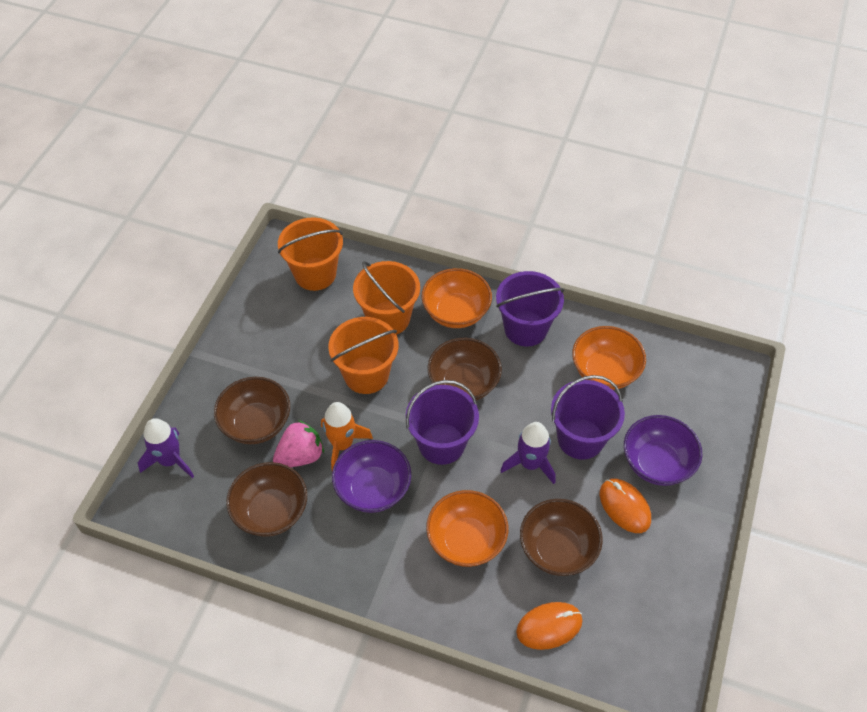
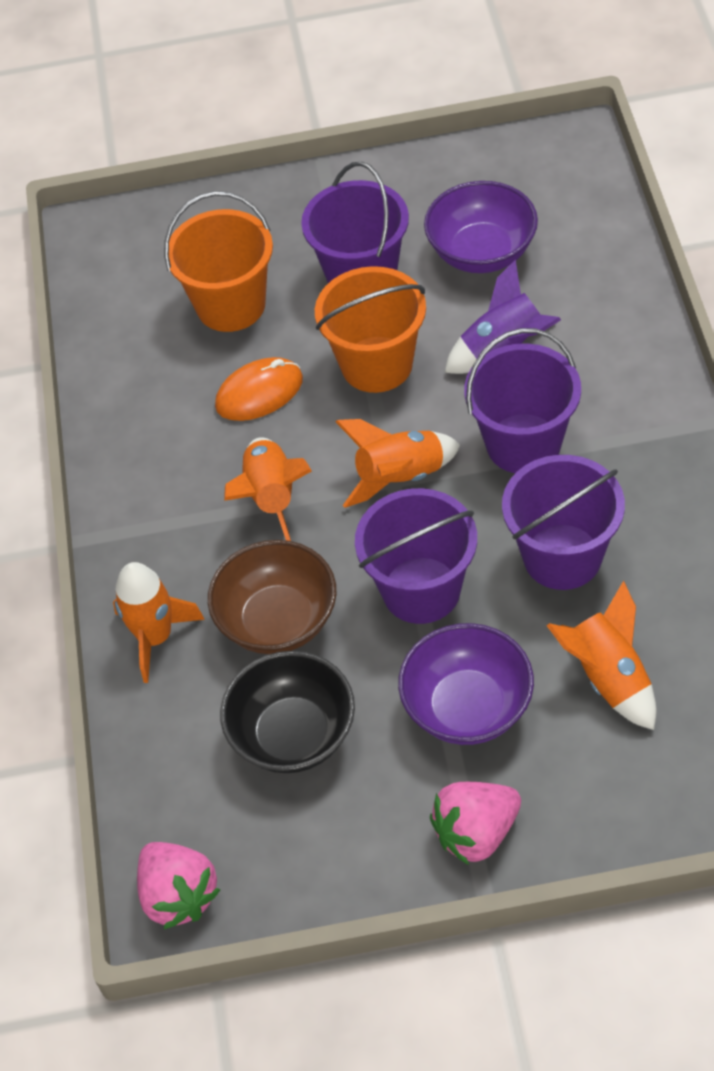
black bowl: 0 -> 1
brown bowl: 4 -> 1
orange bowl: 3 -> 0
orange bucket: 3 -> 2
orange mouse: 2 -> 1
orange rocket: 1 -> 4
pink strawberry: 1 -> 2
purple bucket: 3 -> 4
purple rocket: 2 -> 1

